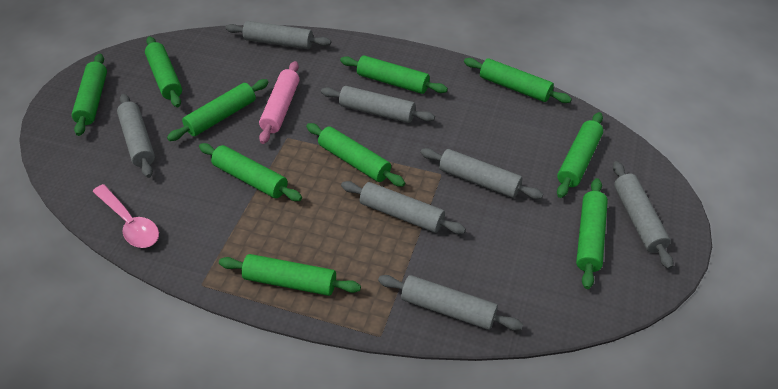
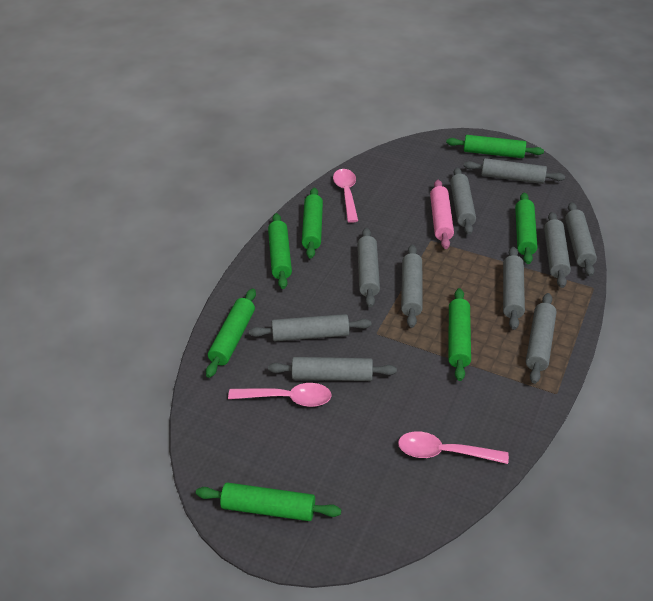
green rolling pin: 10 -> 7
grey rolling pin: 7 -> 10
pink spoon: 1 -> 3

